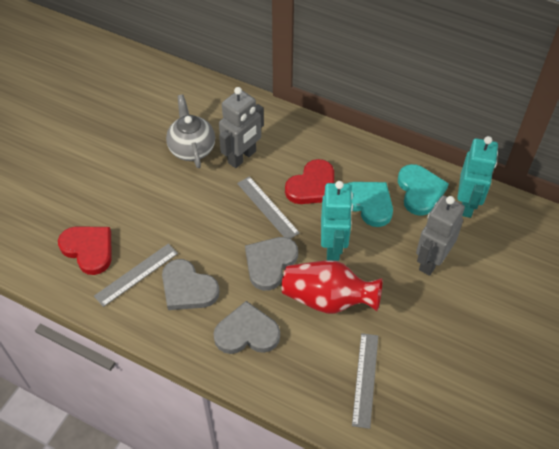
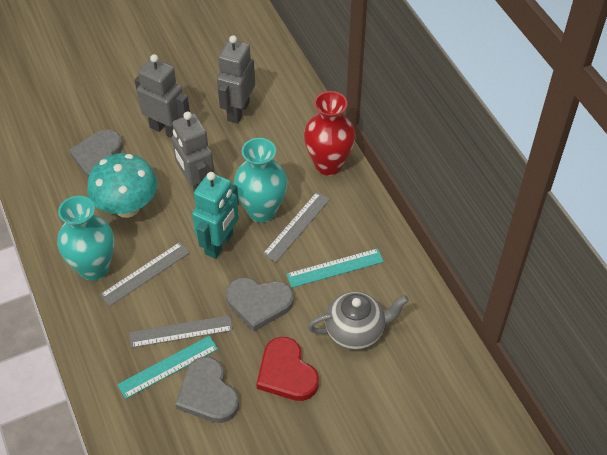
grey robot: 2 -> 3
red heart: 2 -> 1
turquoise heart: 2 -> 0
turquoise mushroom: 0 -> 1
turquoise robot: 2 -> 1
turquoise ruler: 0 -> 2
turquoise vase: 0 -> 2

